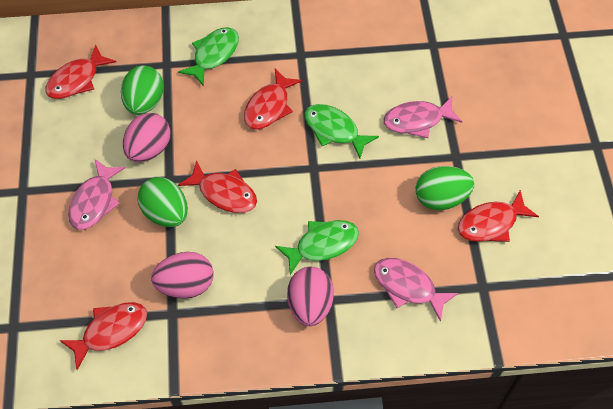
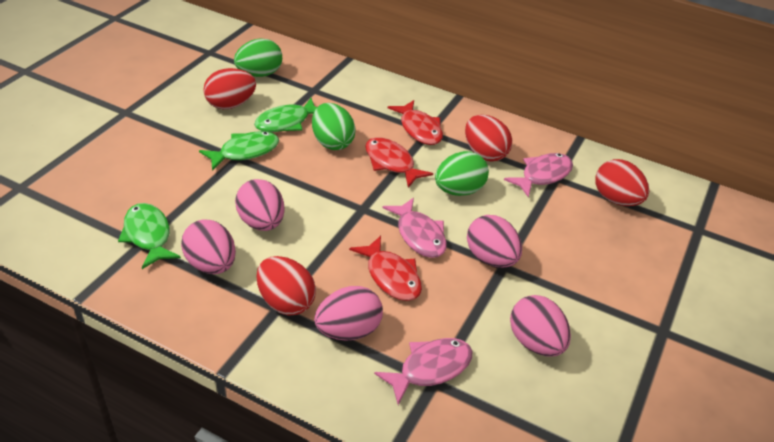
pink egg: 3 -> 5
red egg: 0 -> 4
red fish: 5 -> 3

